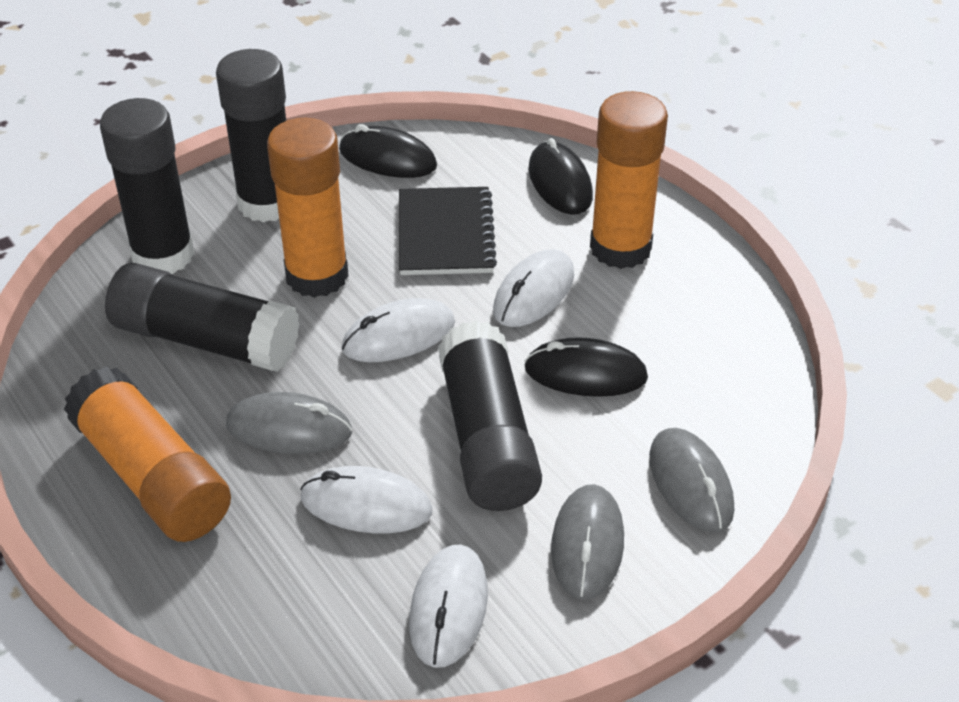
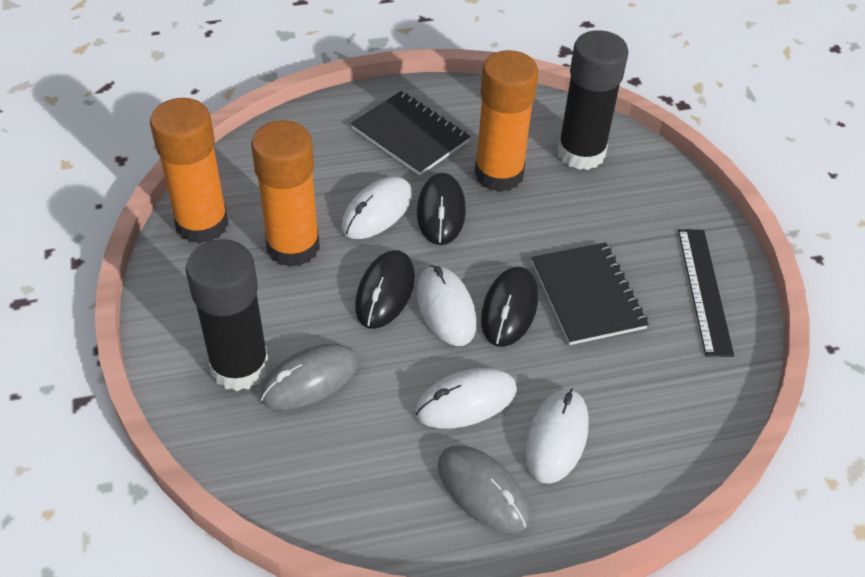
black glue stick: 4 -> 2
black notebook: 1 -> 2
black ruler: 0 -> 1
grey mouse: 3 -> 2

